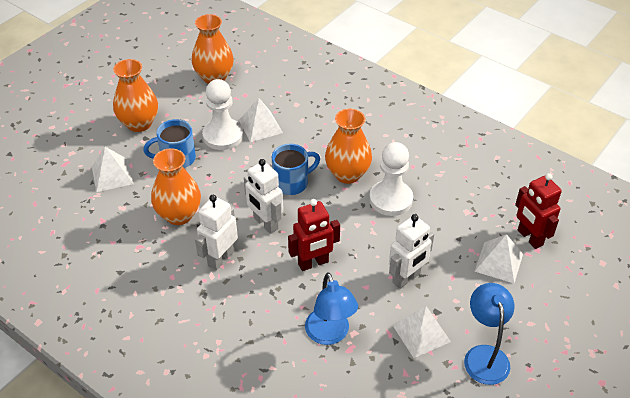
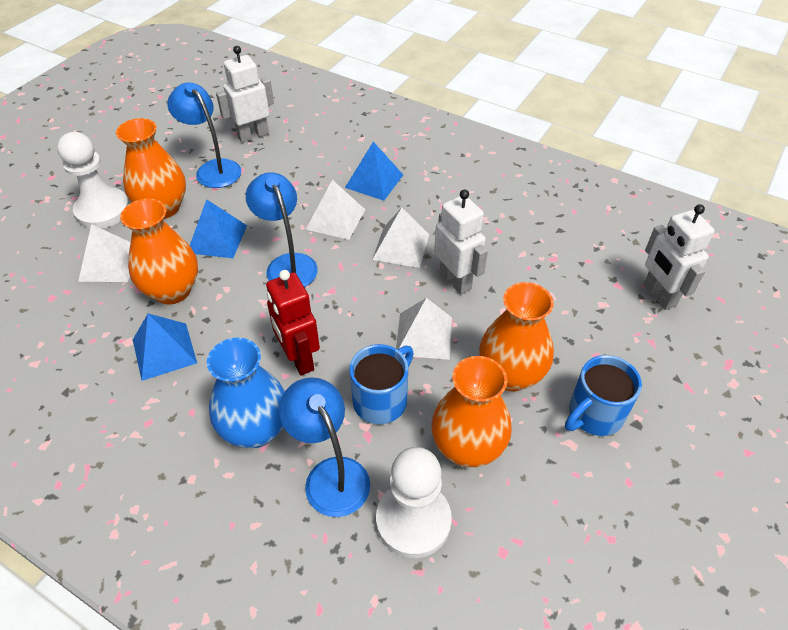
blue lamp: 2 -> 3
blue pyramid: 0 -> 3
blue vase: 0 -> 1
red robot: 2 -> 1

